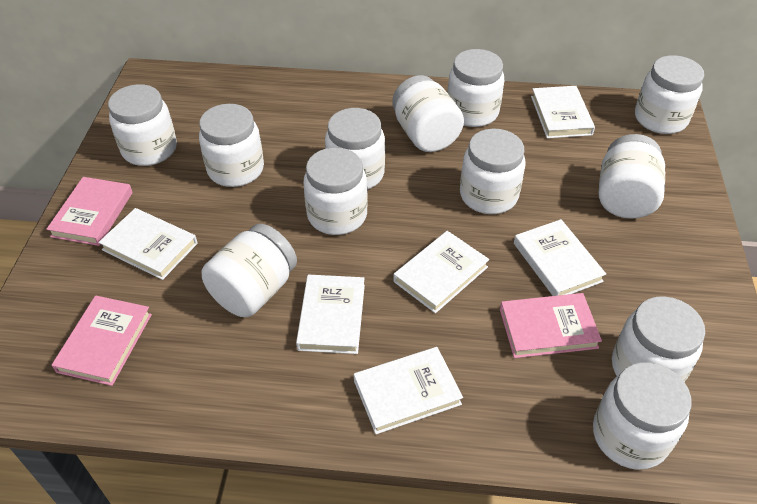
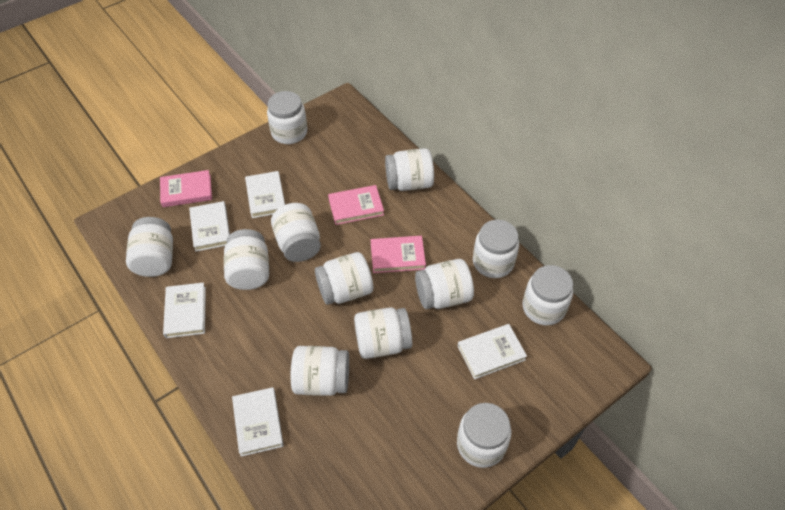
white book: 6 -> 5

